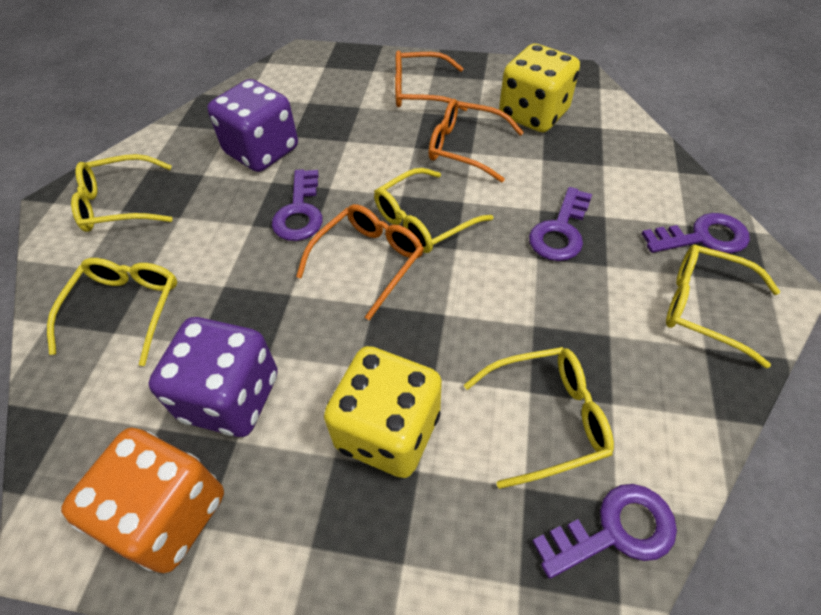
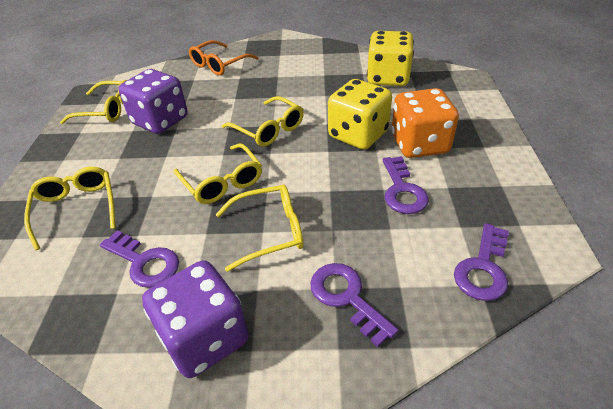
orange glasses: 3 -> 1

